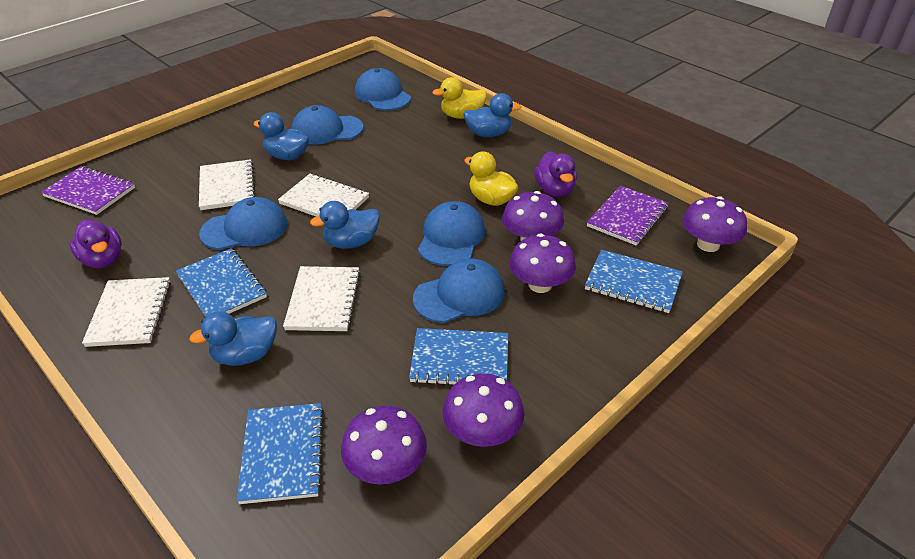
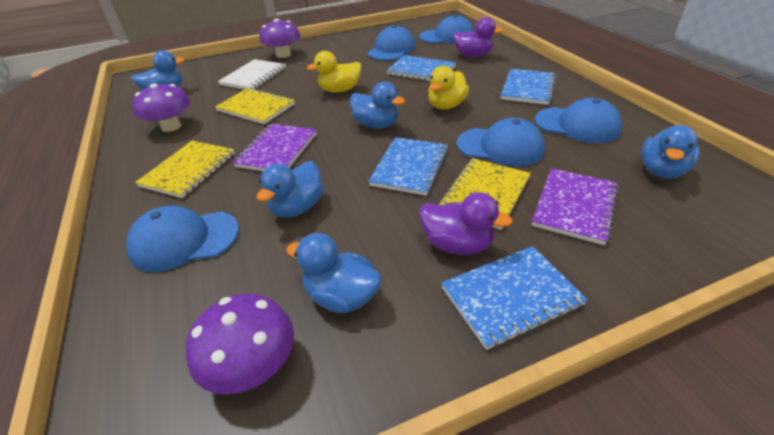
blue duck: 4 -> 5
purple mushroom: 5 -> 3
white notebook: 4 -> 1
yellow notebook: 0 -> 3

